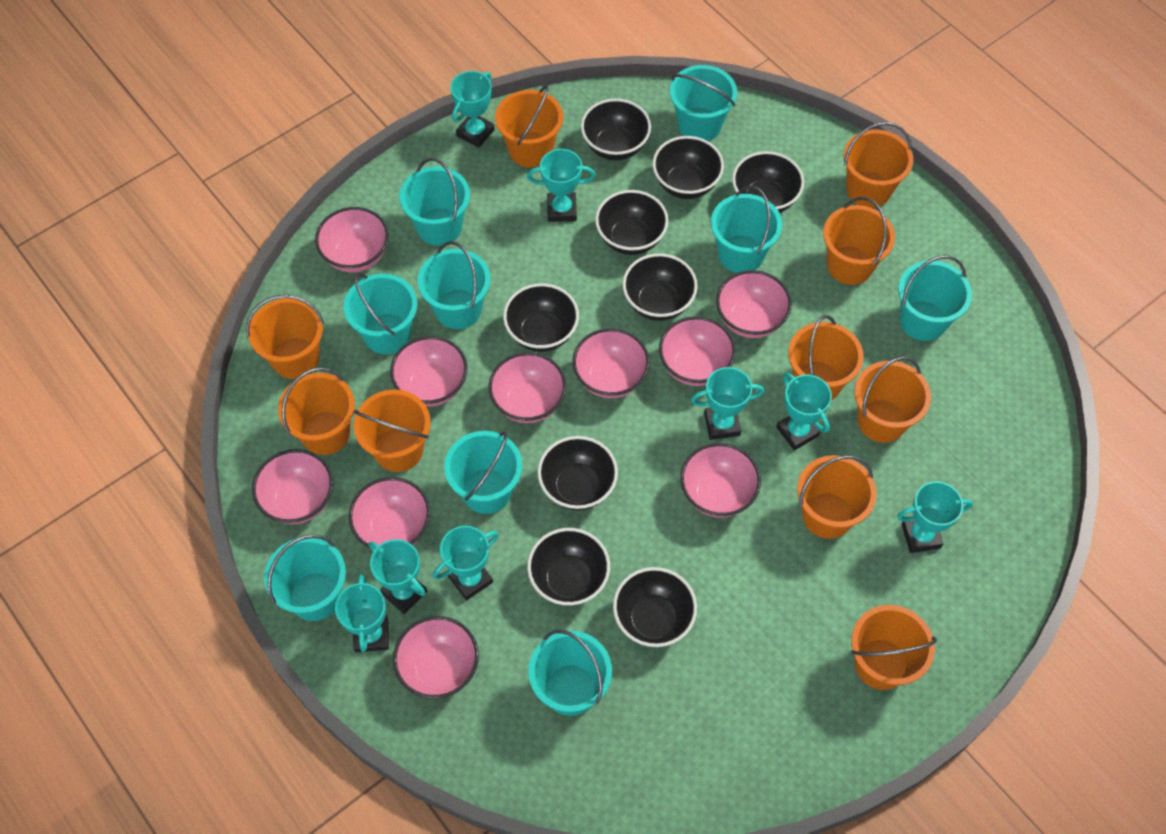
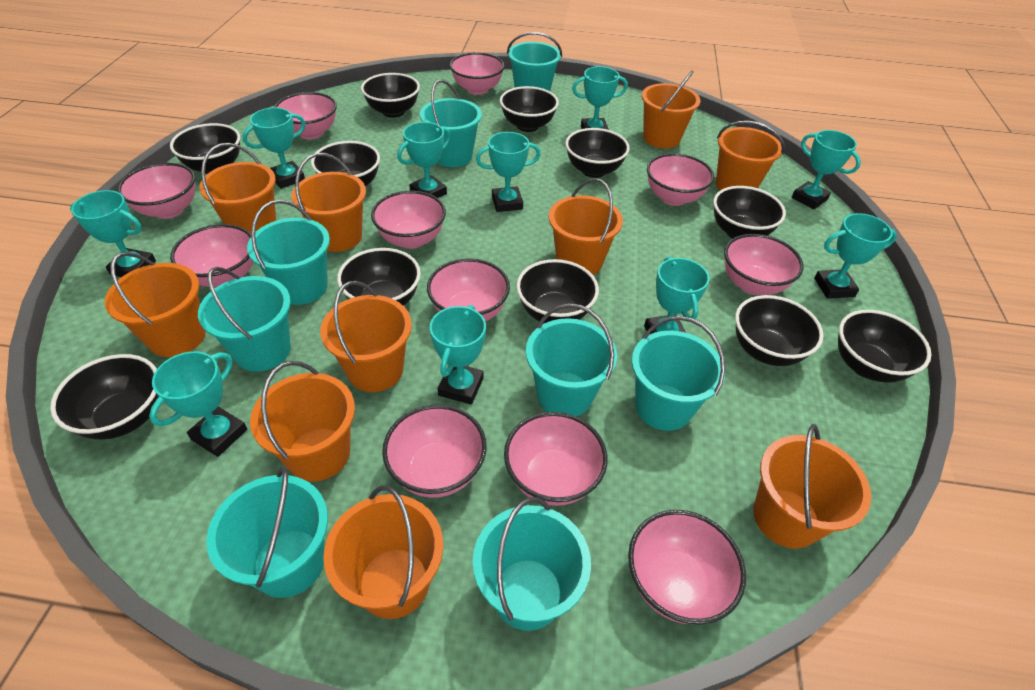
black bowl: 9 -> 11
pink bowl: 10 -> 11
turquoise bucket: 9 -> 8
turquoise trophy: 8 -> 10

